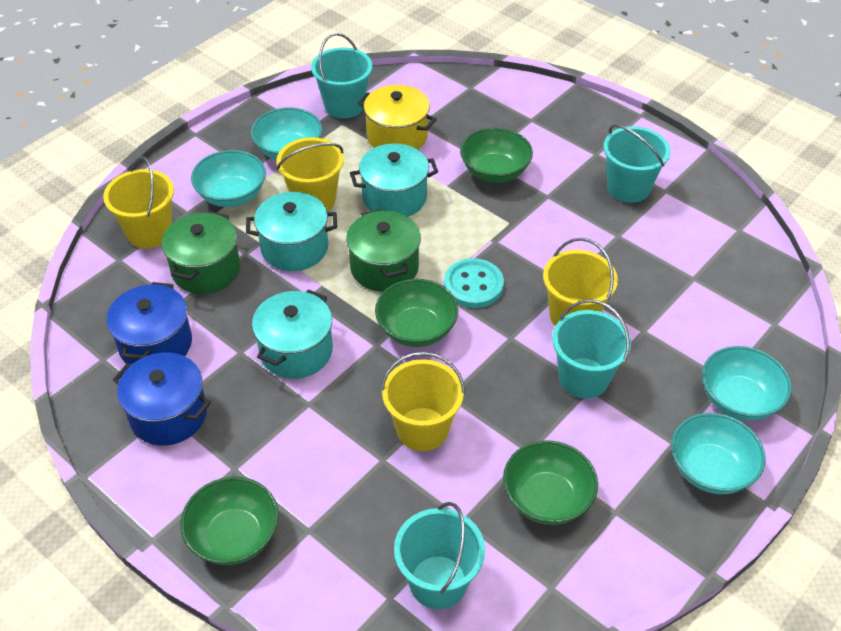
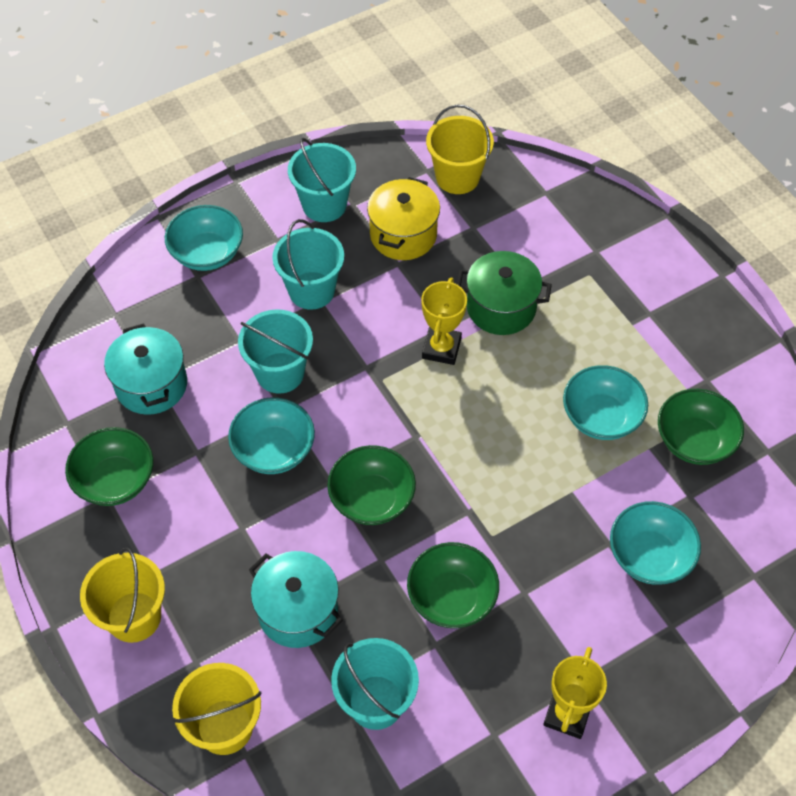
blue pot: 2 -> 0
green pot: 2 -> 1
turquoise button: 1 -> 0
turquoise pot: 3 -> 2
yellow bucket: 4 -> 3
yellow trophy: 0 -> 2

